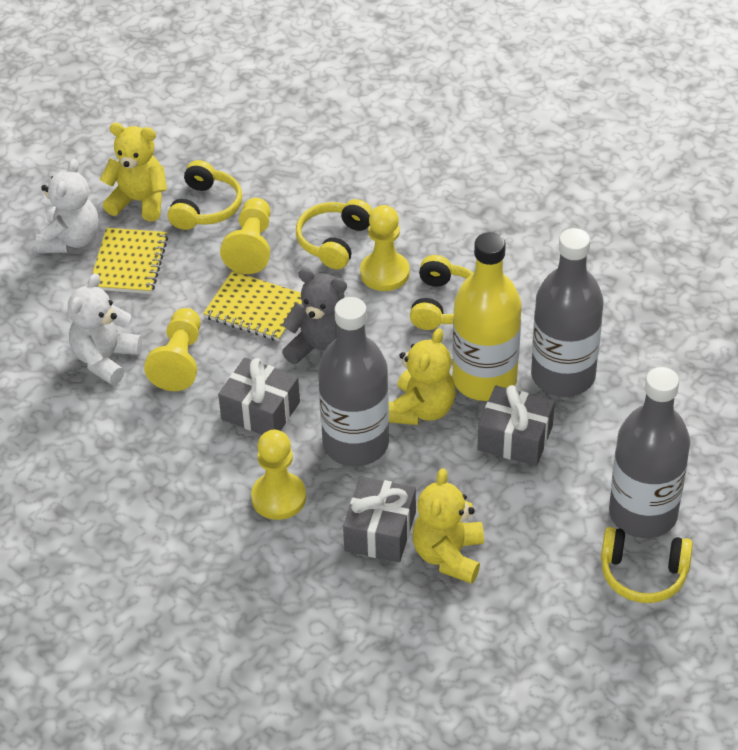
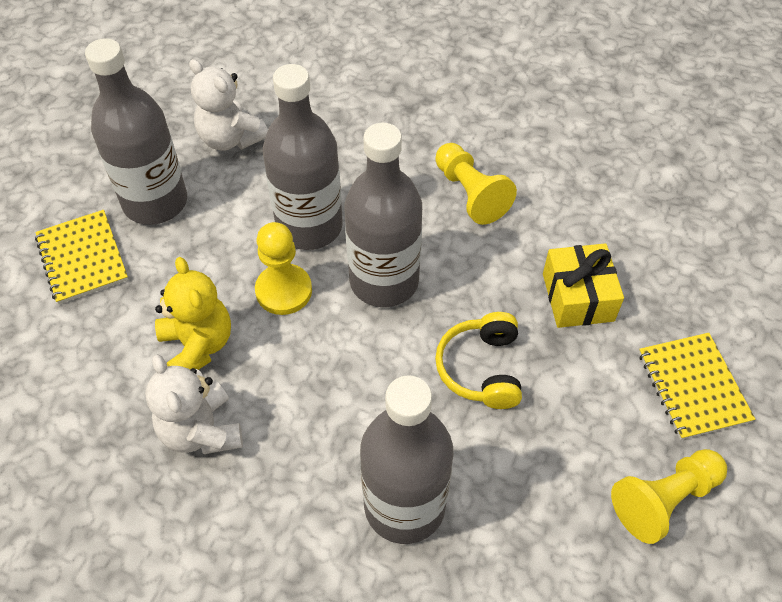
grey bottle: 3 -> 4
grey gift: 3 -> 0
grey teddy bear: 1 -> 0
yellow bottle: 1 -> 0
yellow gift: 0 -> 1
yellow headphones: 4 -> 1
yellow pawn: 4 -> 3
yellow teddy bear: 3 -> 1

